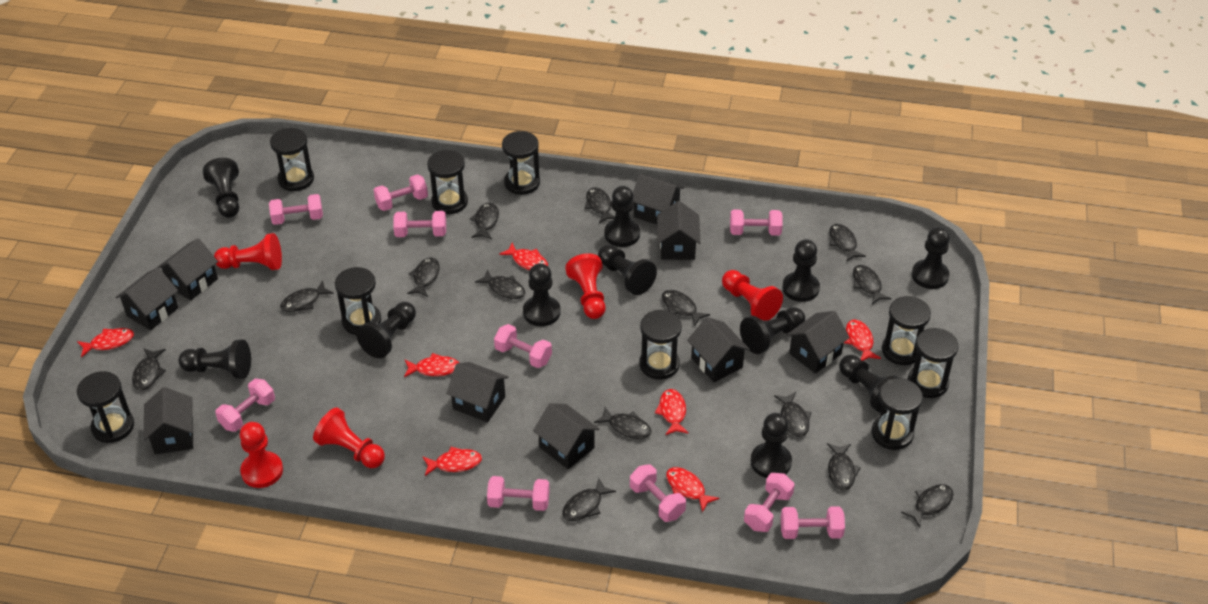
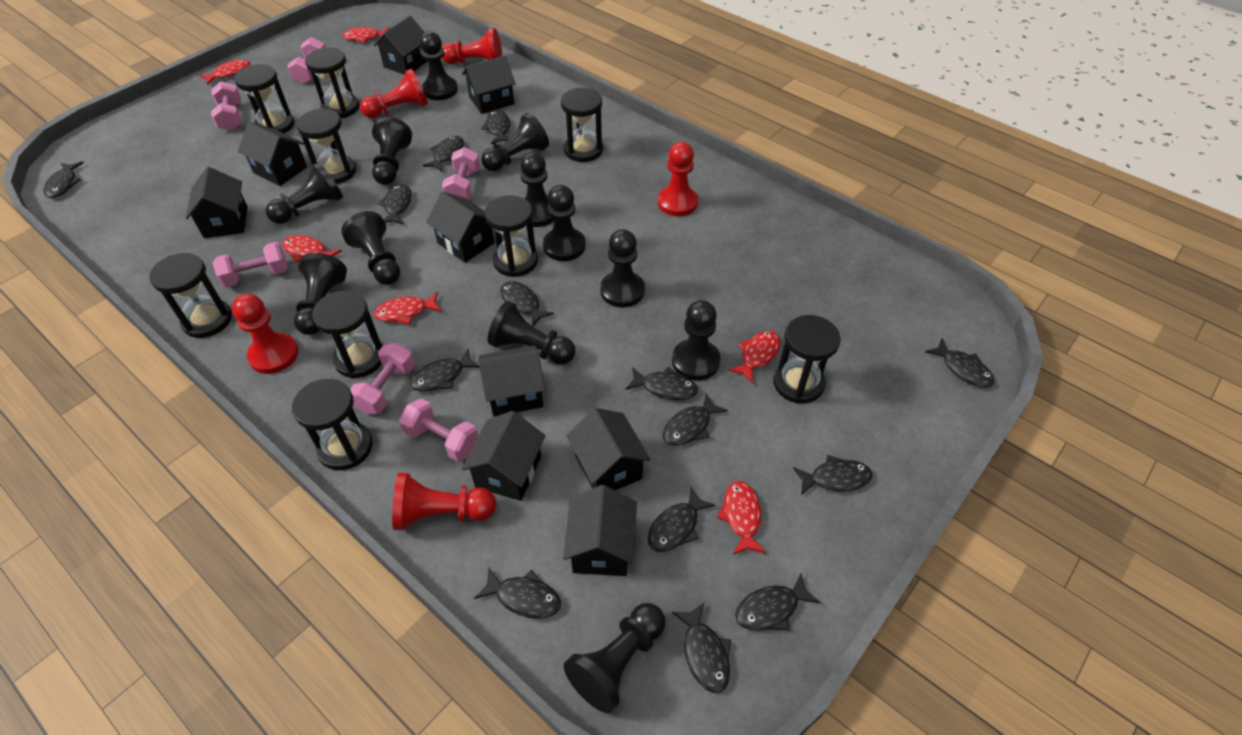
black pawn: 11 -> 12
pink dumbbell: 10 -> 6
red fish: 7 -> 6

